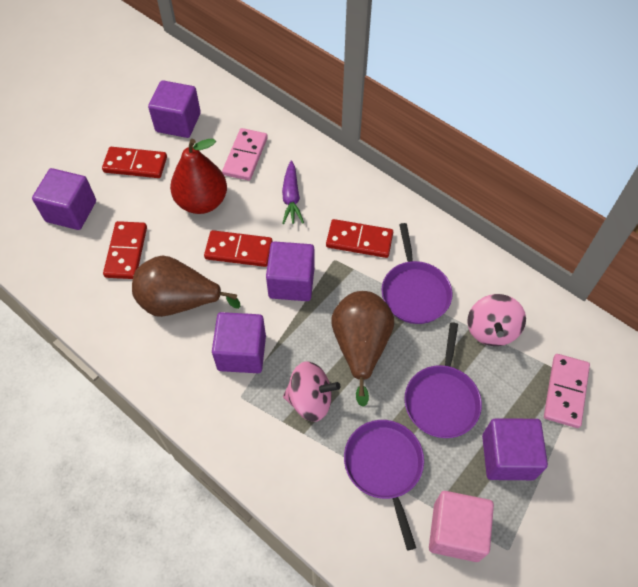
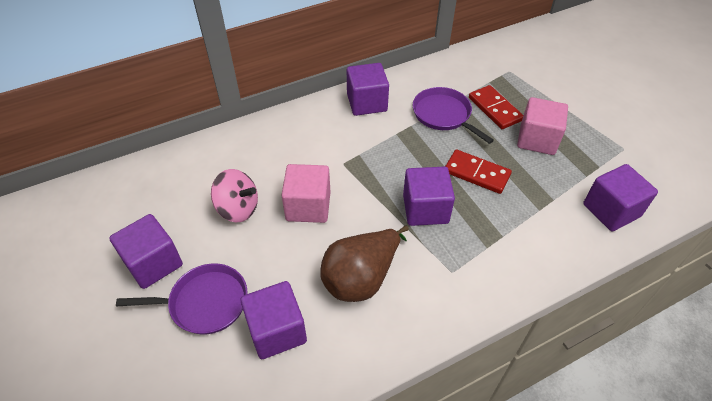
brown pear: 2 -> 1
pink cube: 1 -> 2
pink domino: 2 -> 0
pink spinning top: 2 -> 1
purple carrot: 1 -> 0
purple pan: 3 -> 2
red domino: 4 -> 2
red pear: 1 -> 0

